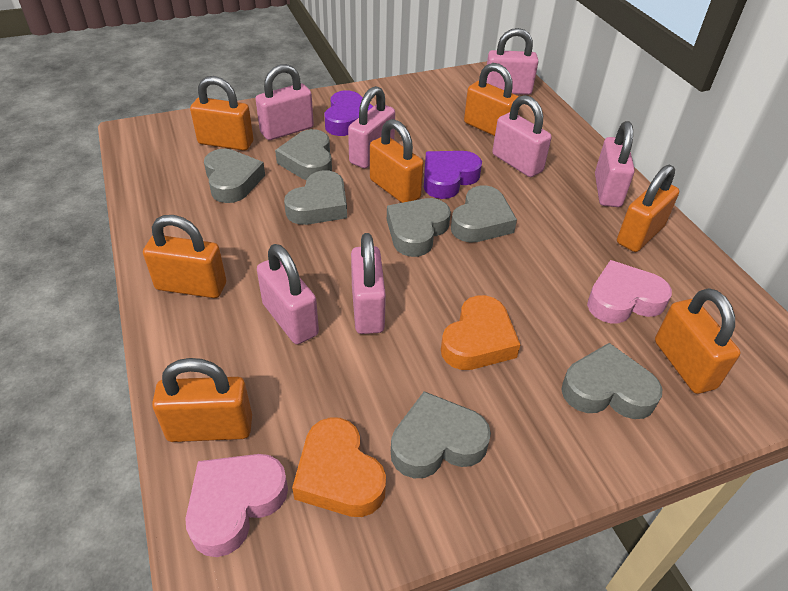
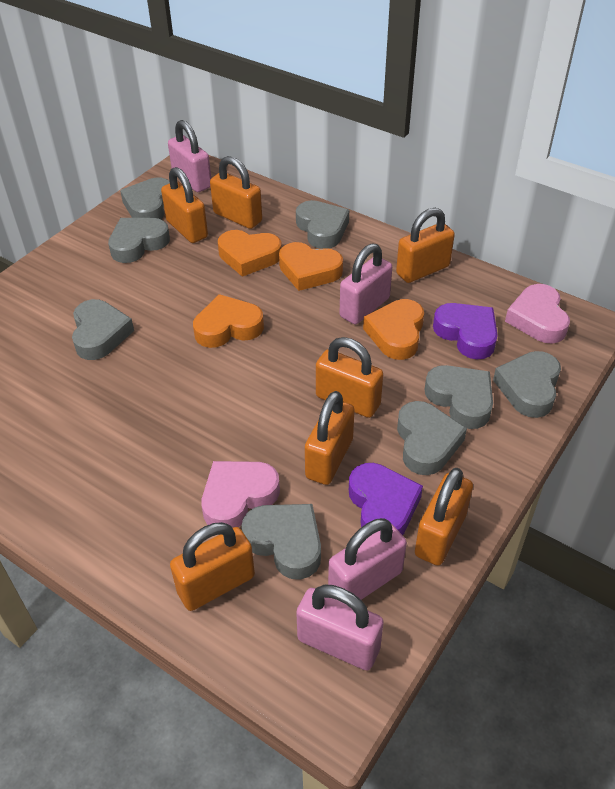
grey heart: 7 -> 8
orange heart: 2 -> 4
pink padlock: 7 -> 4

